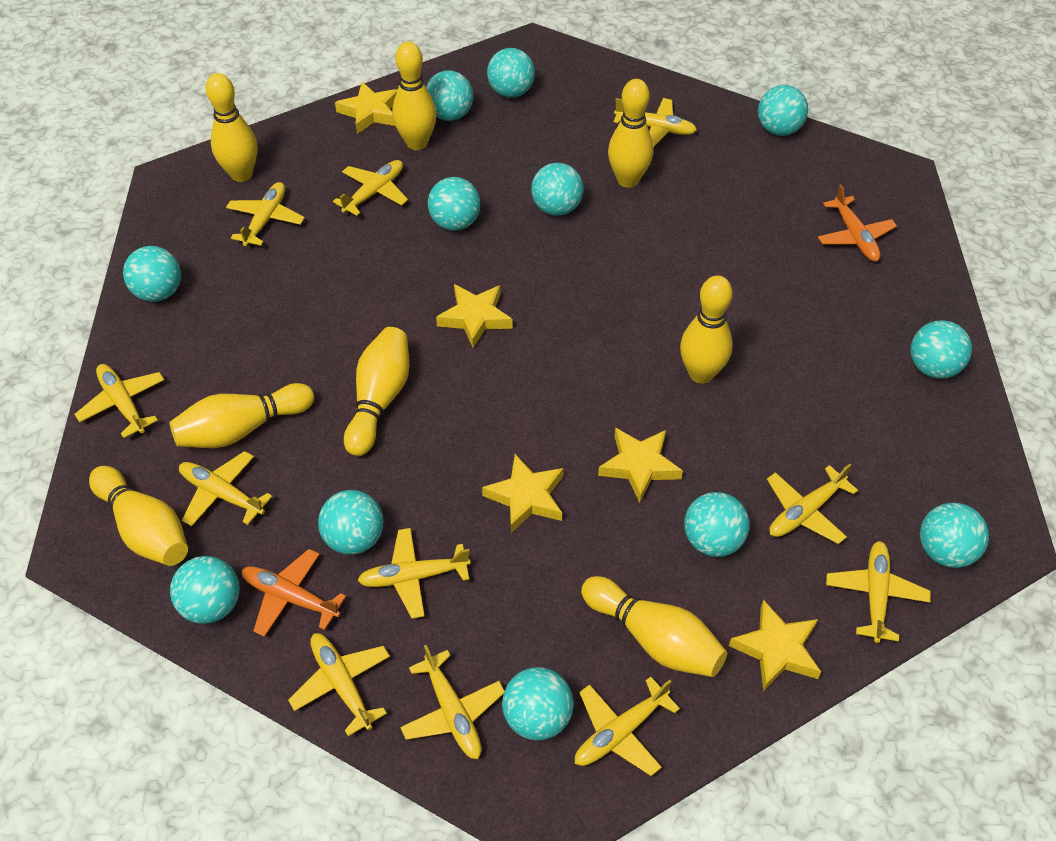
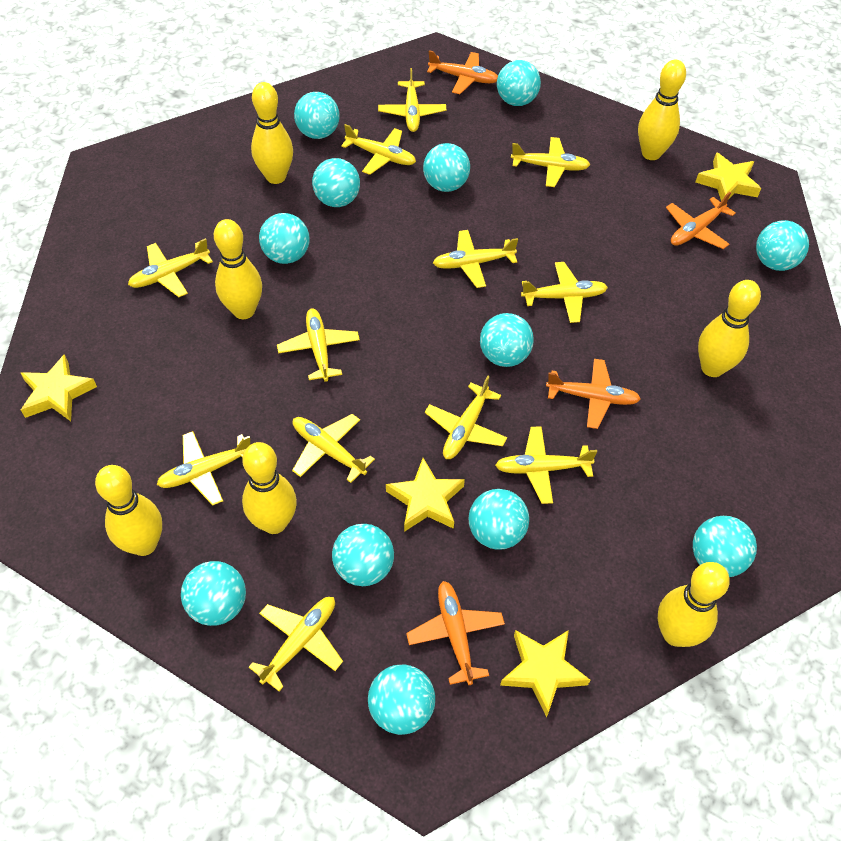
orange plane: 2 -> 4
yellow bowling pin: 8 -> 7
yellow plane: 11 -> 12
yellow star: 5 -> 4

